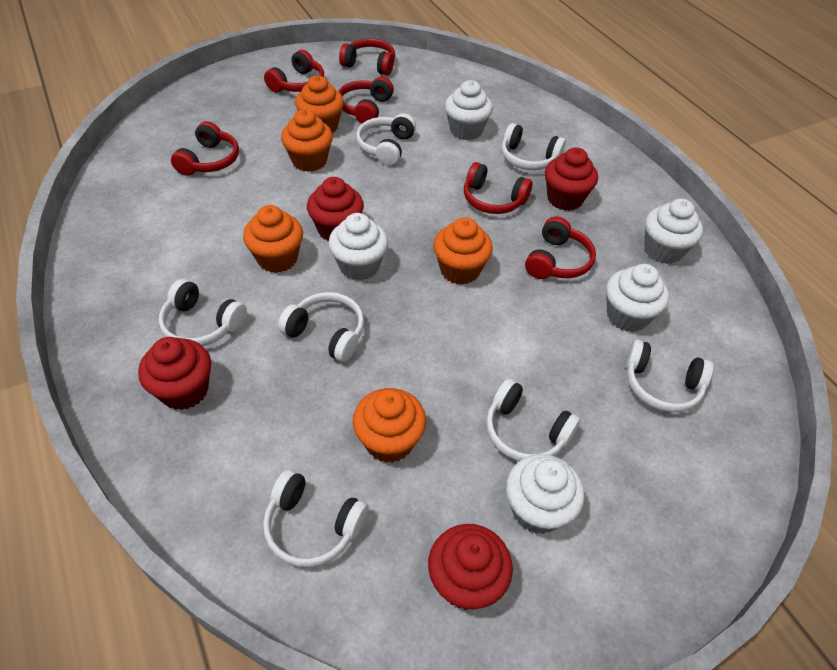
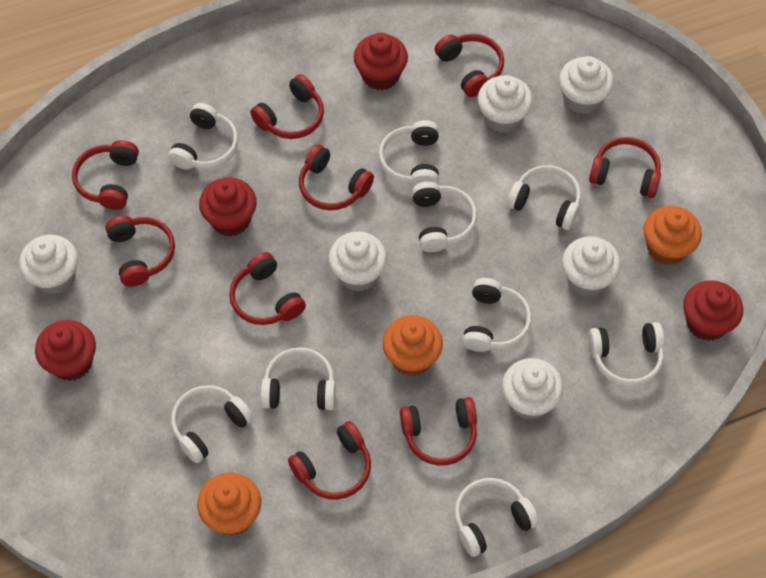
orange cupcake: 5 -> 3
red headphones: 6 -> 9
white cupcake: 5 -> 6
white headphones: 7 -> 9

